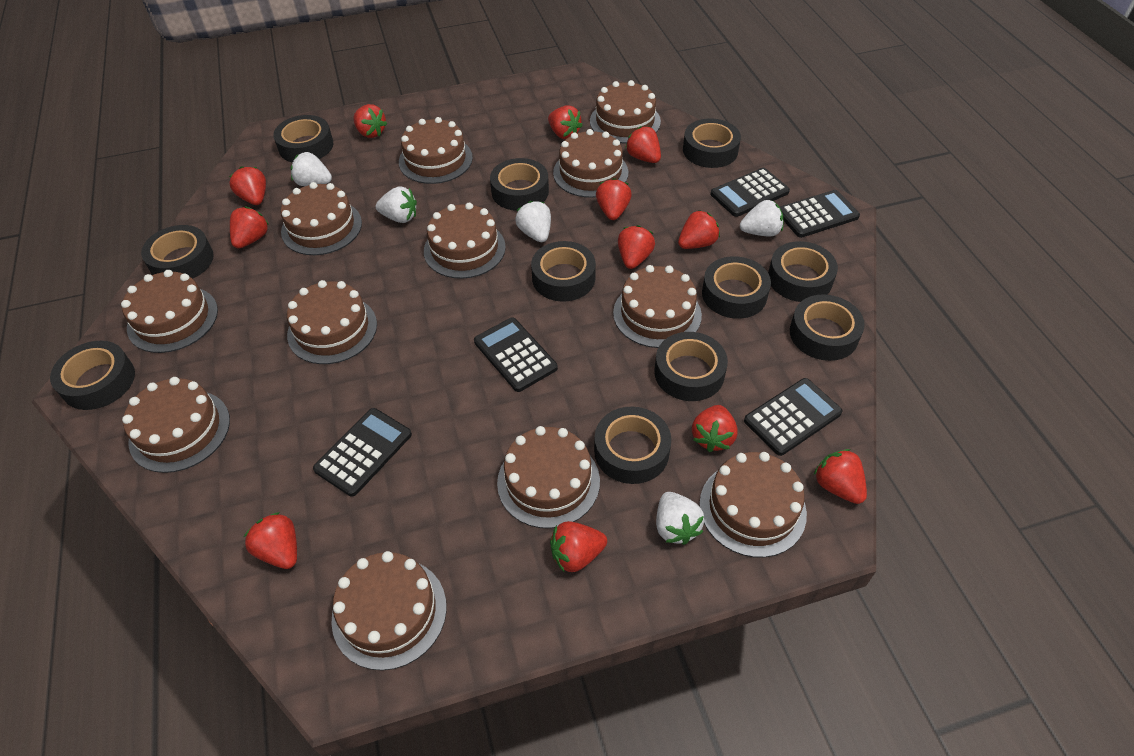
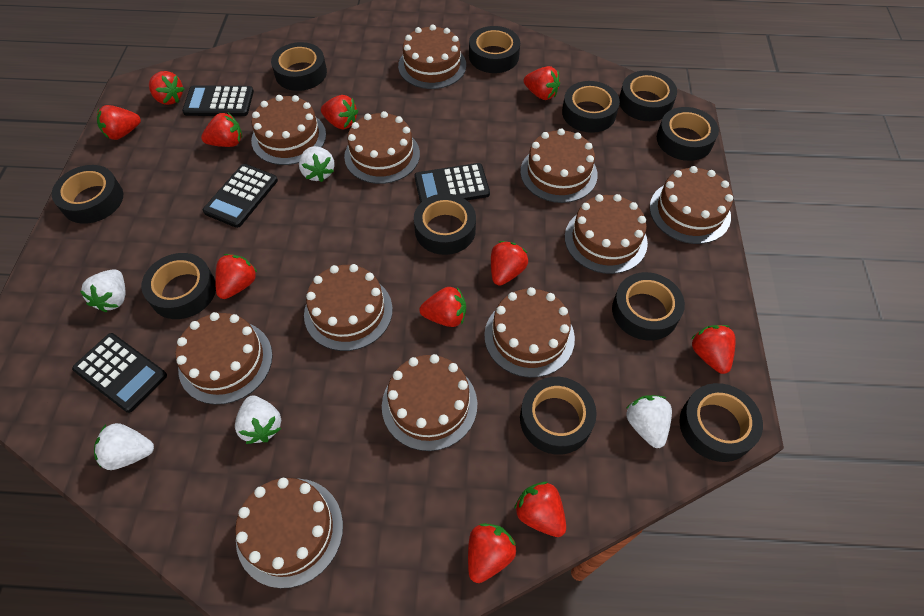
black calculator: 5 -> 4
brown cake: 12 -> 11
red strawberry: 12 -> 11

